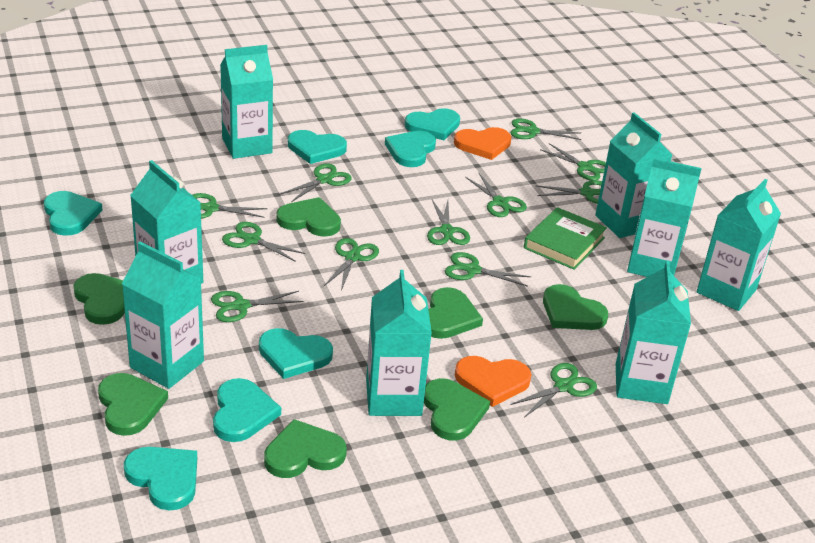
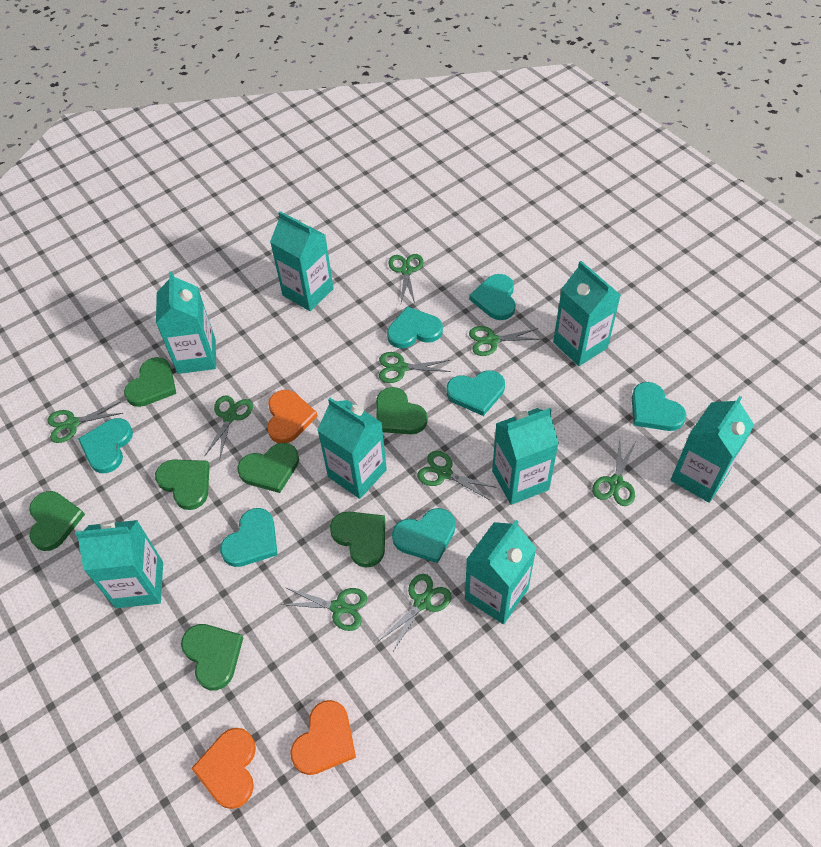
green book: 1 -> 0
green scissors: 12 -> 9
orange heart: 2 -> 3

